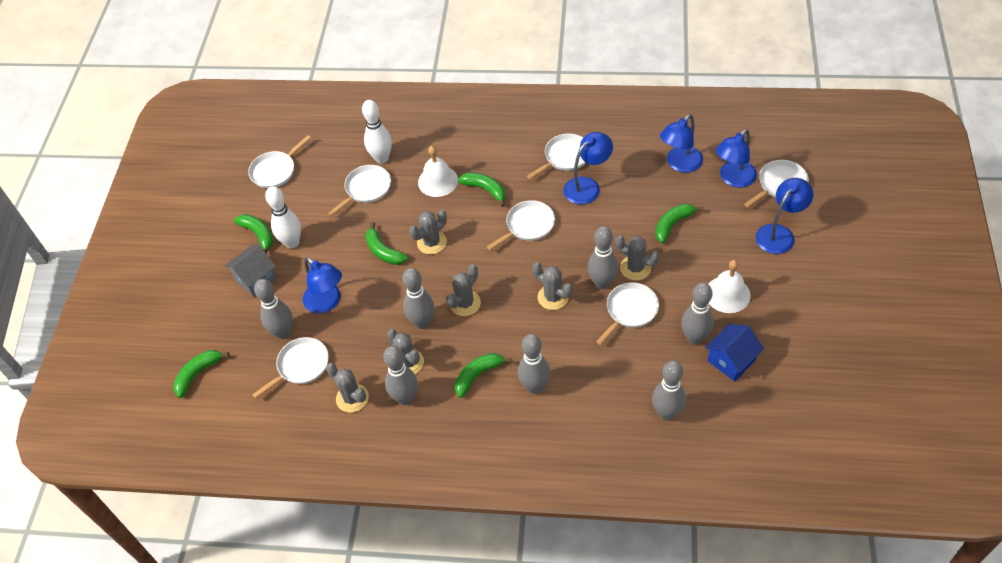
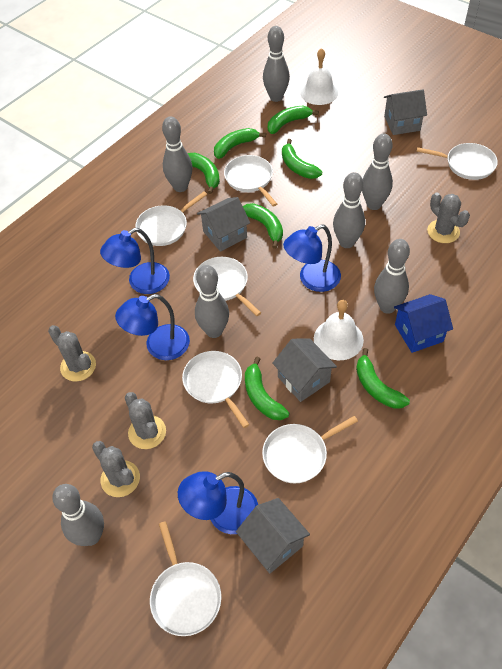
blue lamp: 5 -> 4
green banana: 6 -> 7
grey cactus: 6 -> 4
grey house: 1 -> 4
white bowling pin: 2 -> 0

